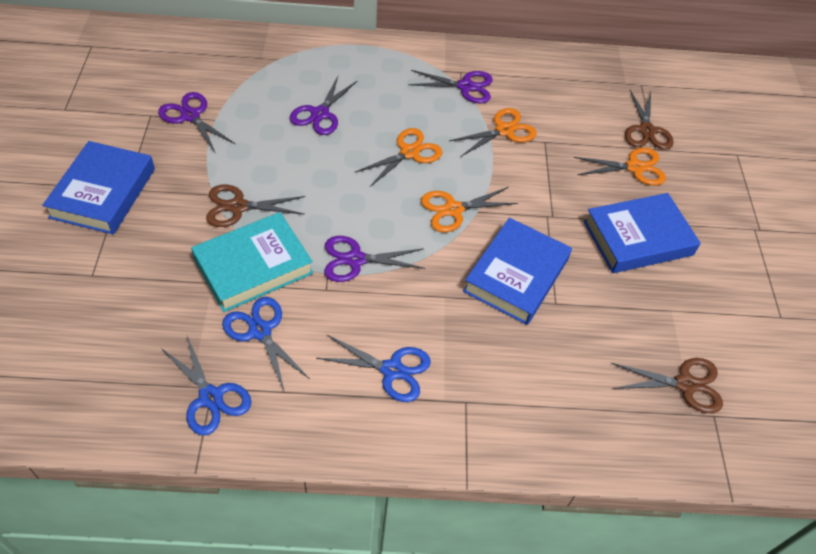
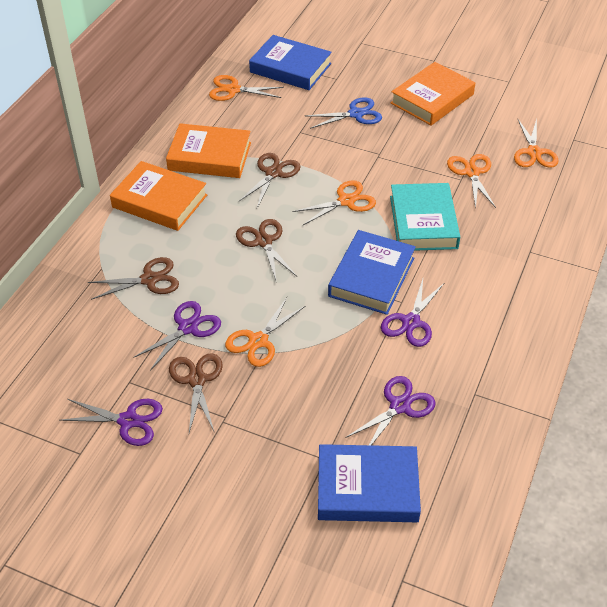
blue scissors: 3 -> 1
brown scissors: 3 -> 4
orange book: 0 -> 3
orange scissors: 4 -> 5

